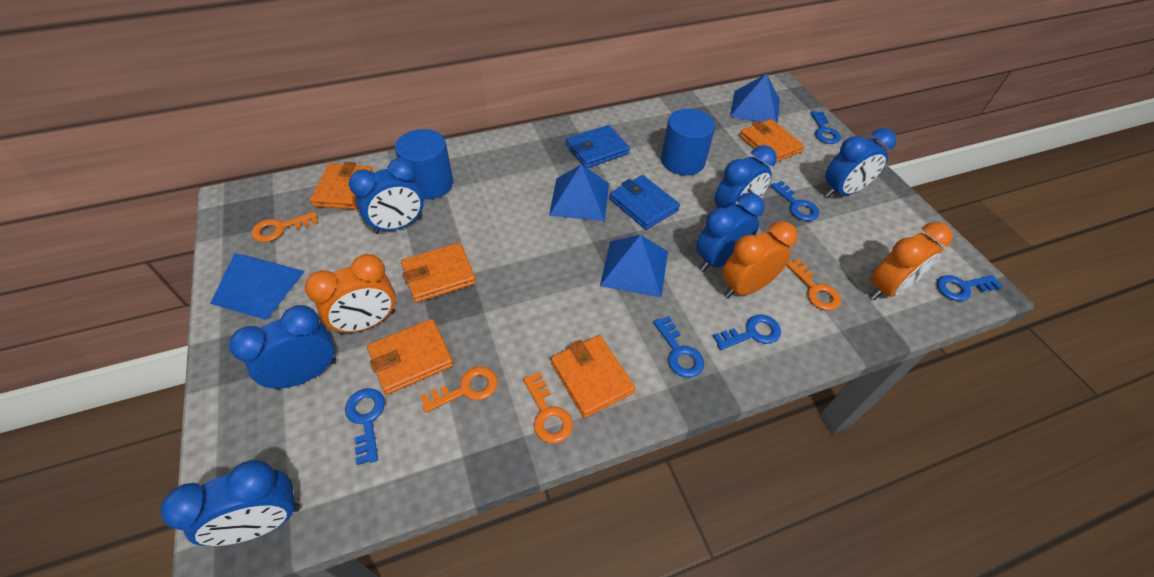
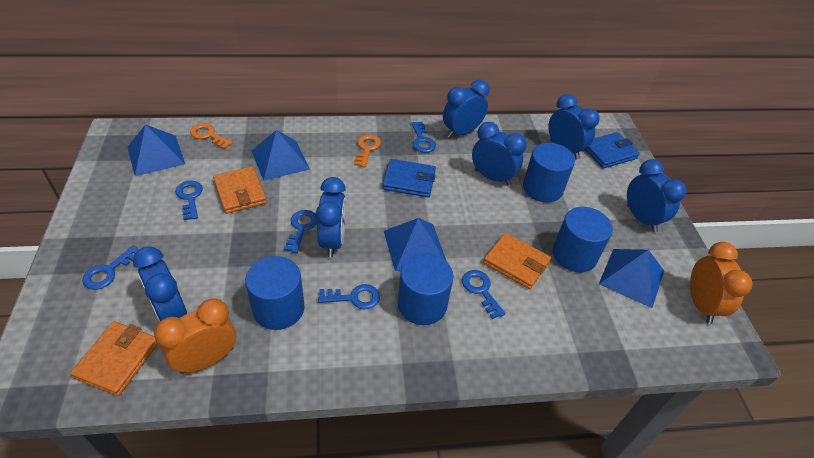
blue cylinder: 2 -> 4
orange clock: 3 -> 2
orange key: 4 -> 2
orange wallet: 5 -> 3

